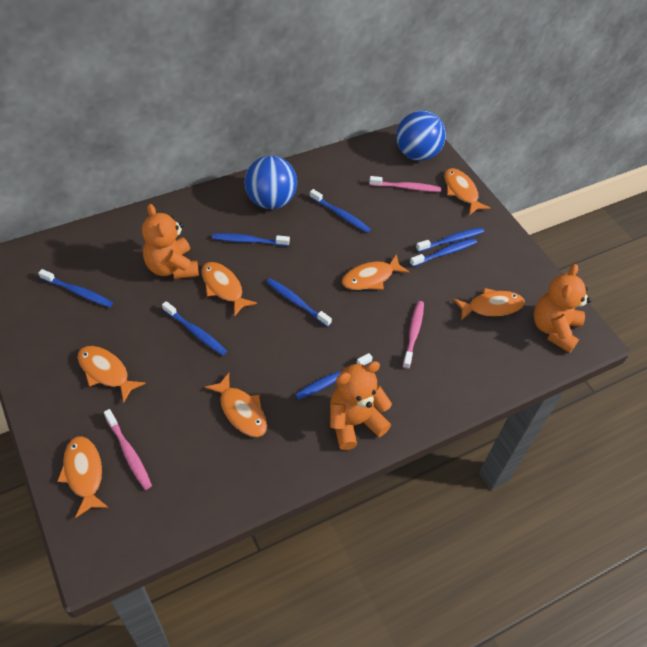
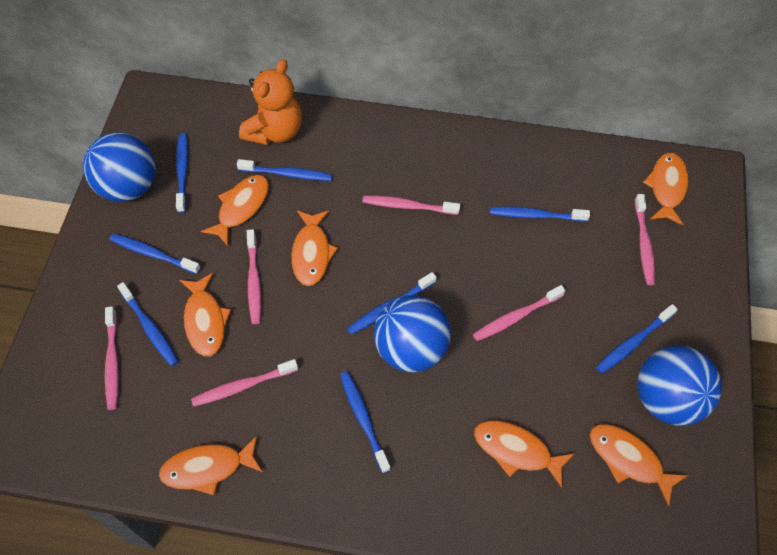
blue ball: 2 -> 3
orange teddy bear: 3 -> 1
pink toothbrush: 3 -> 6

